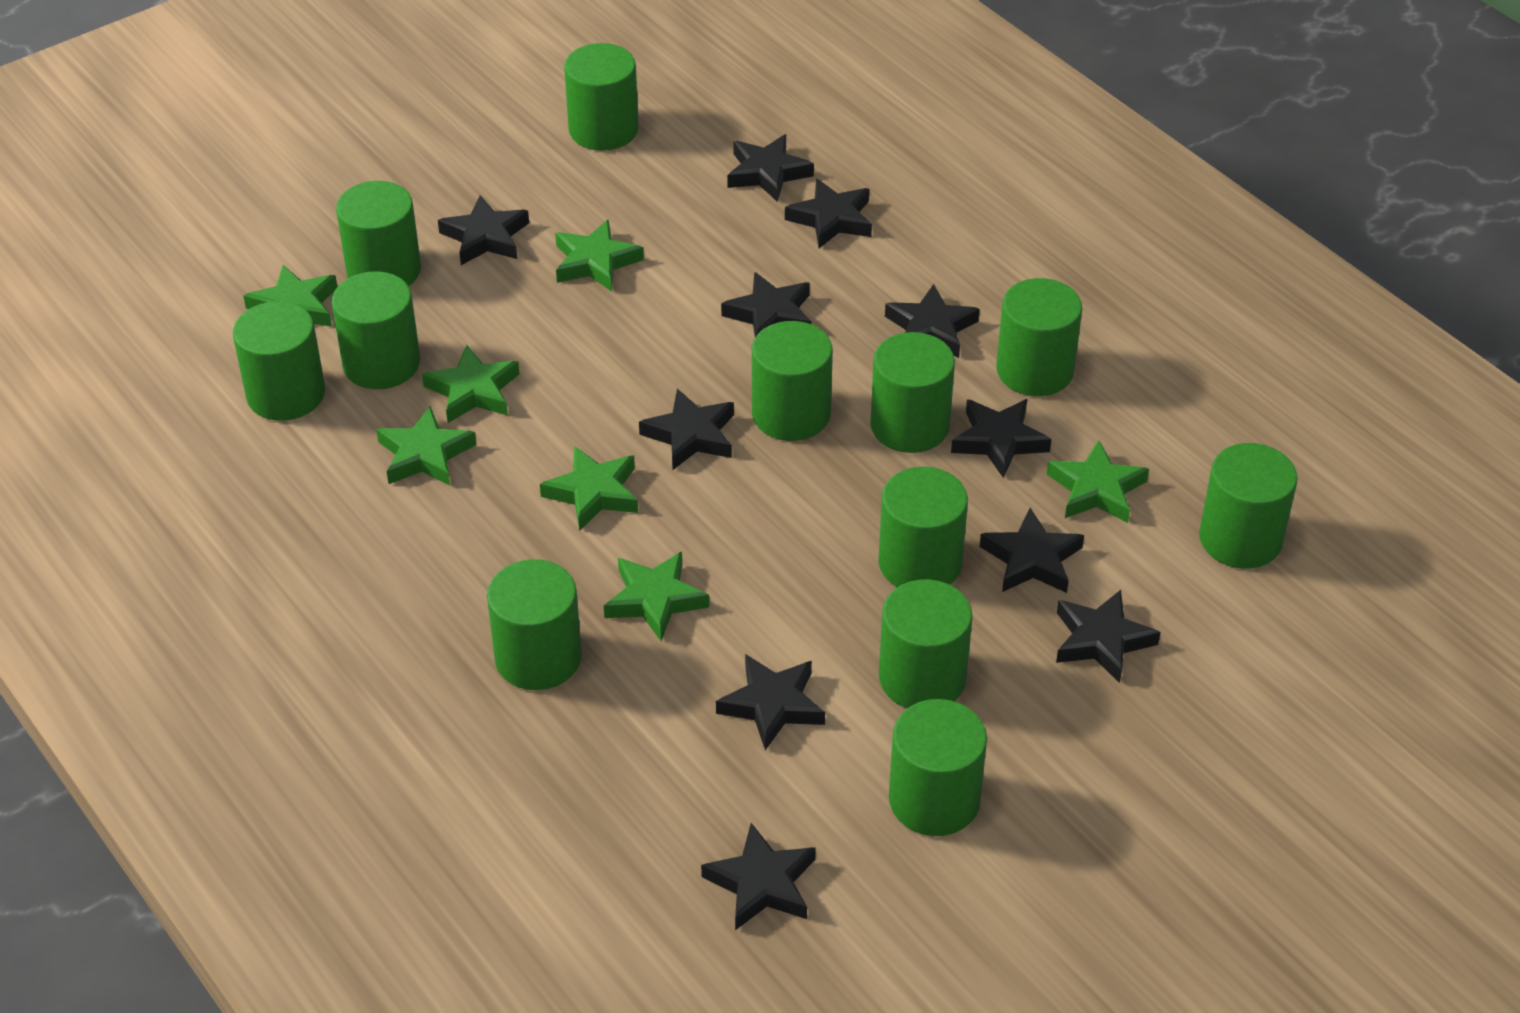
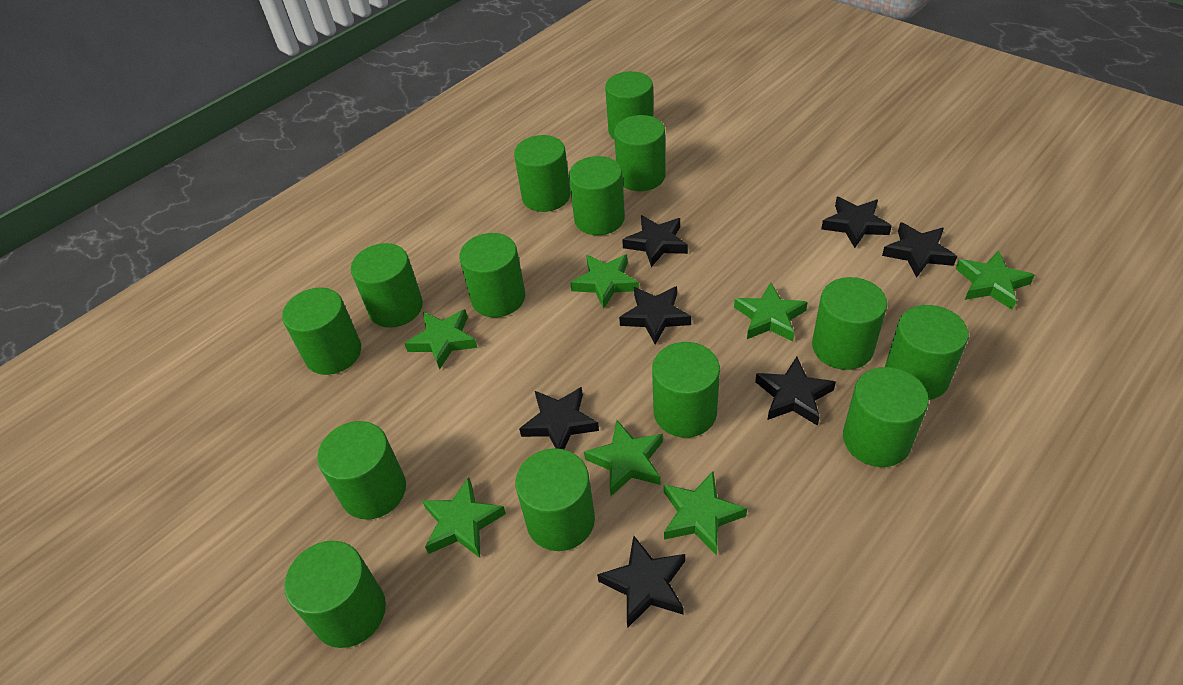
black star: 11 -> 7
green cylinder: 12 -> 14

